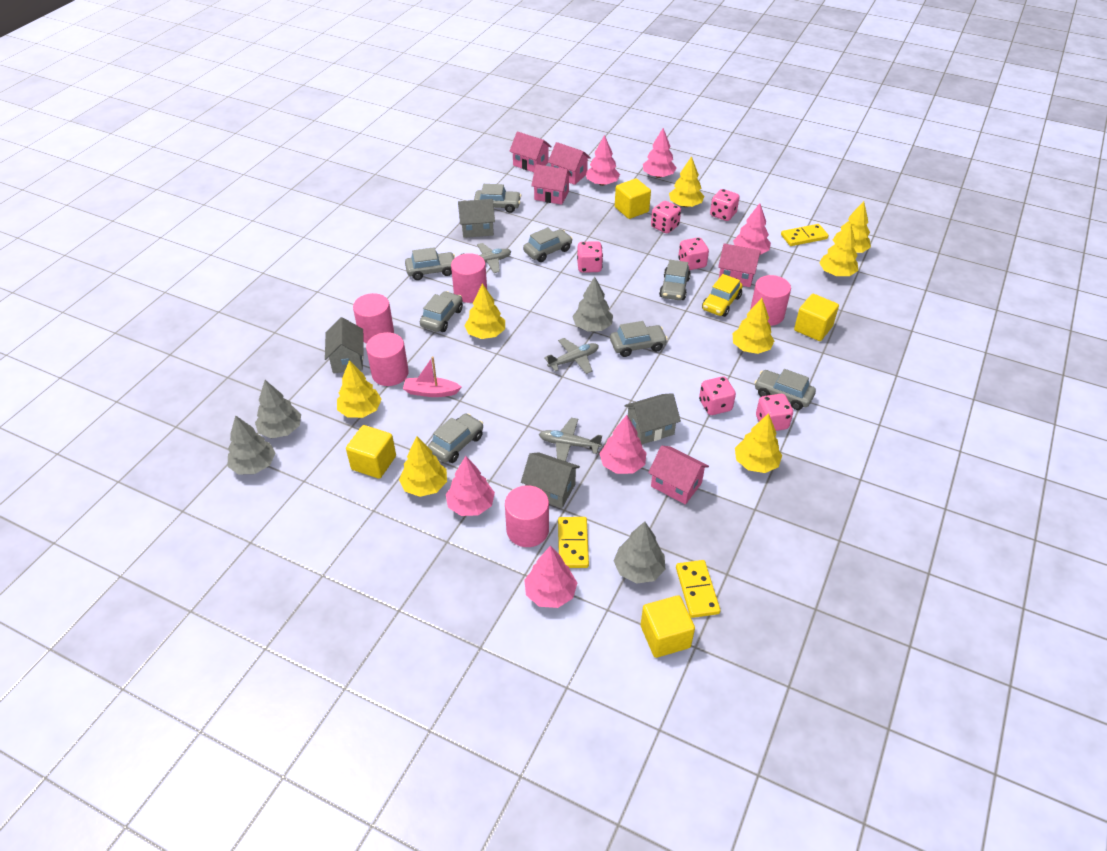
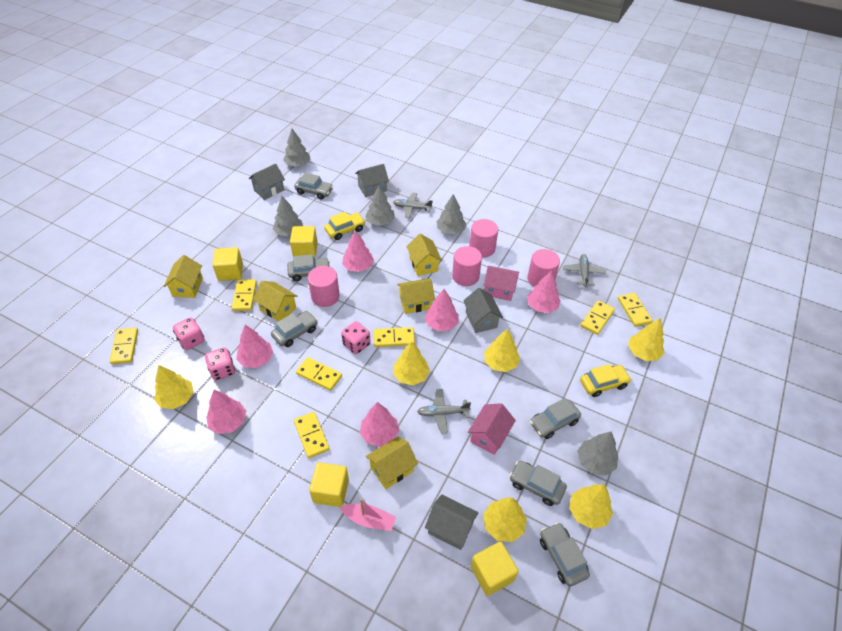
grey car: 8 -> 6
grey tree: 4 -> 5
pink cylinder: 5 -> 4
pink dice: 6 -> 3
pink house: 5 -> 2
yellow car: 1 -> 2
yellow domino: 3 -> 7
yellow house: 0 -> 5
yellow tree: 8 -> 6

